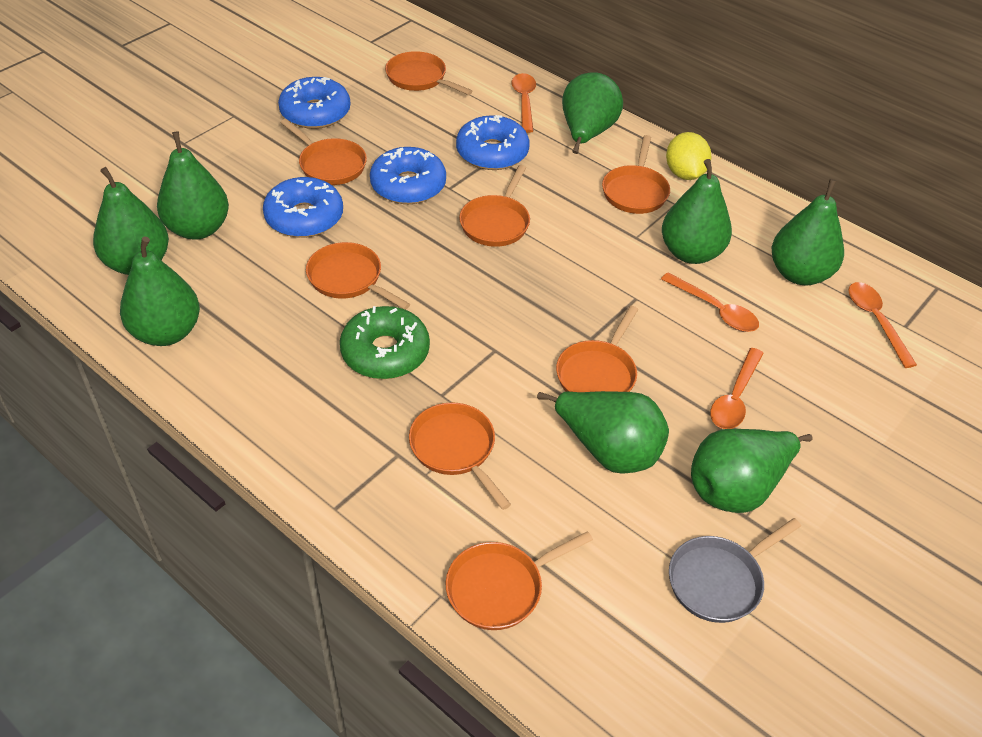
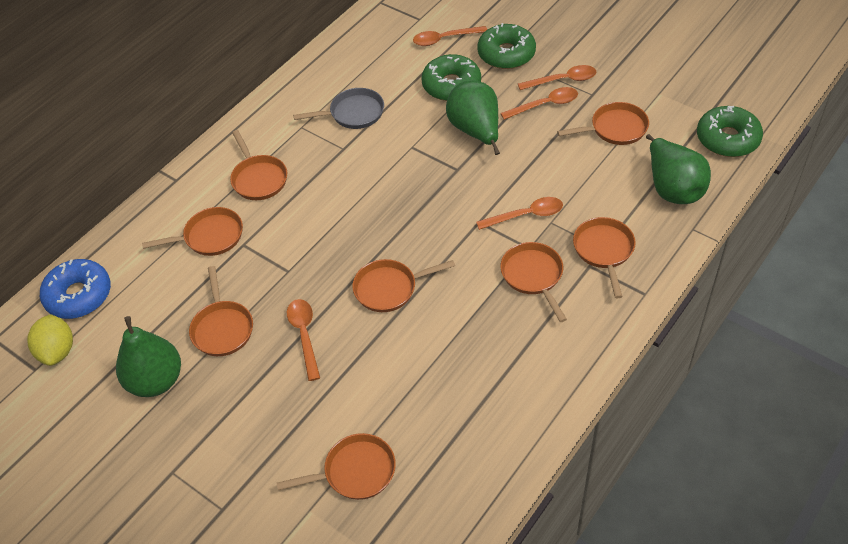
blue donut: 4 -> 1
green donut: 1 -> 3
green pear: 8 -> 3
orange spoon: 4 -> 5

